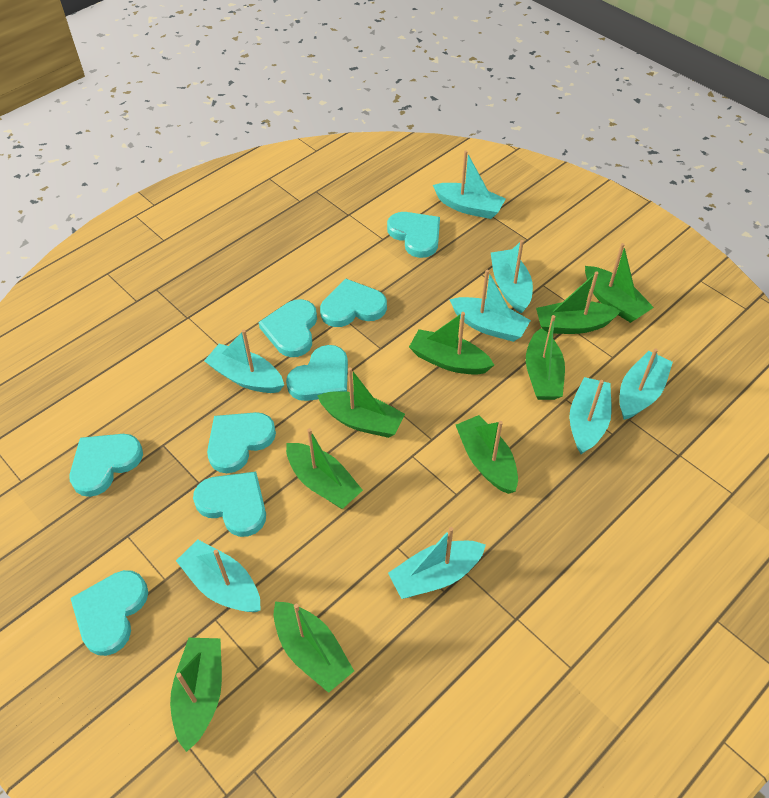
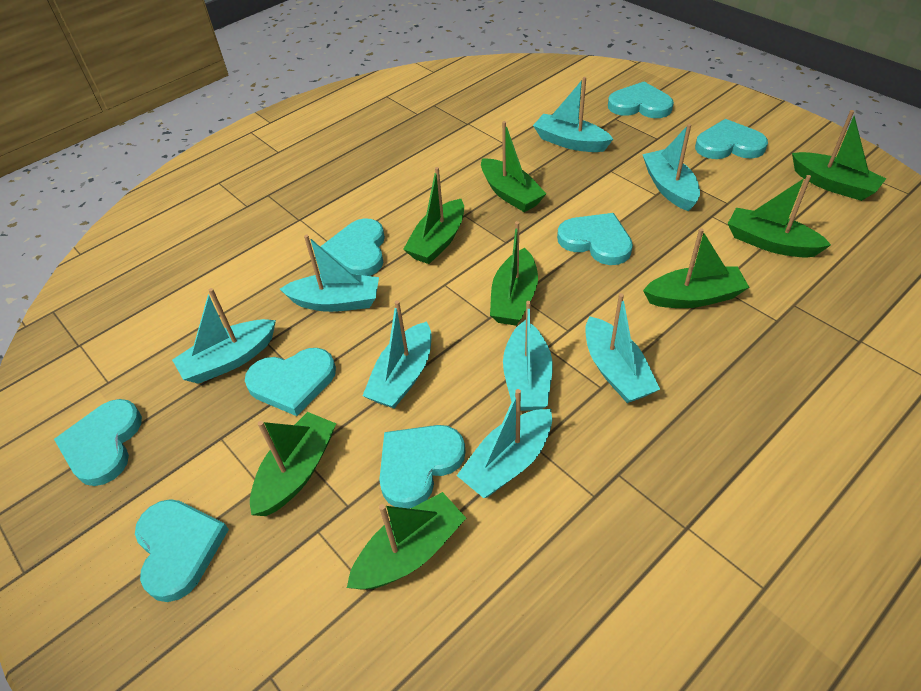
green boat: 9 -> 8

